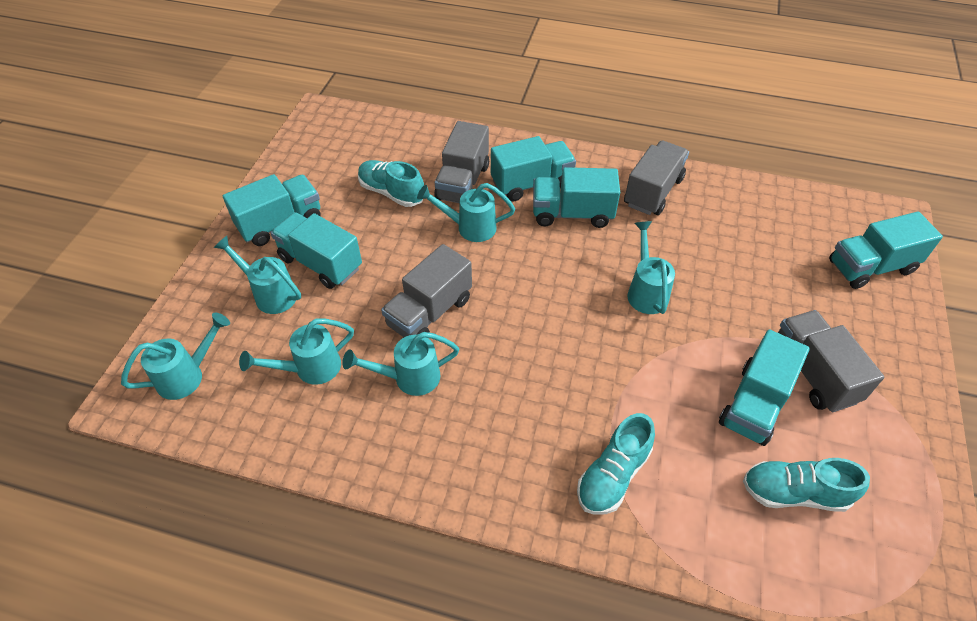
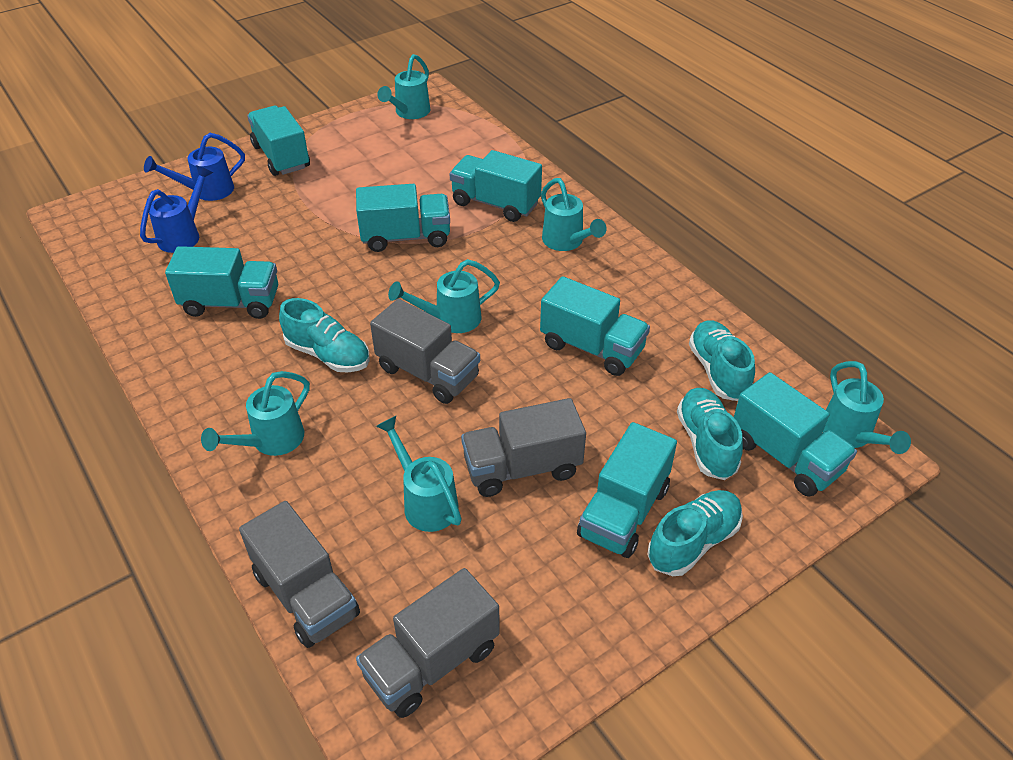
blue watering can: 0 -> 2
turquoise shoe: 3 -> 4
turquoise truck: 6 -> 7

